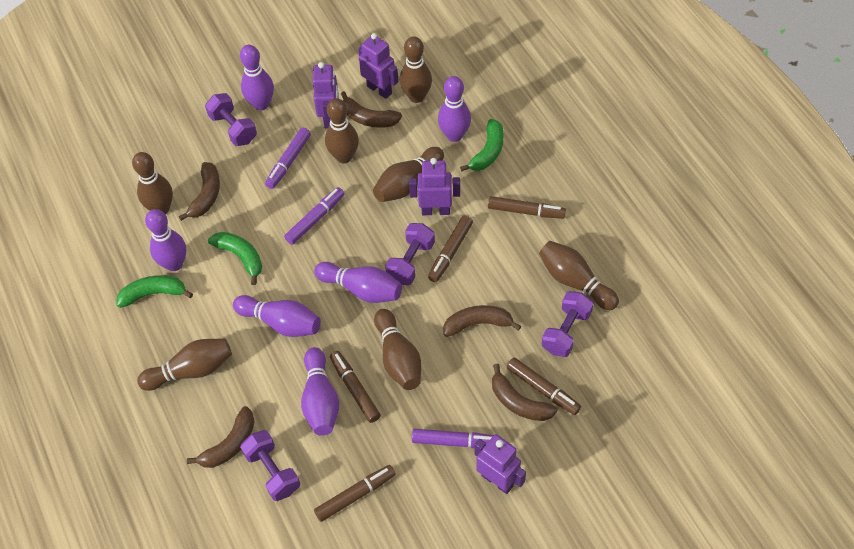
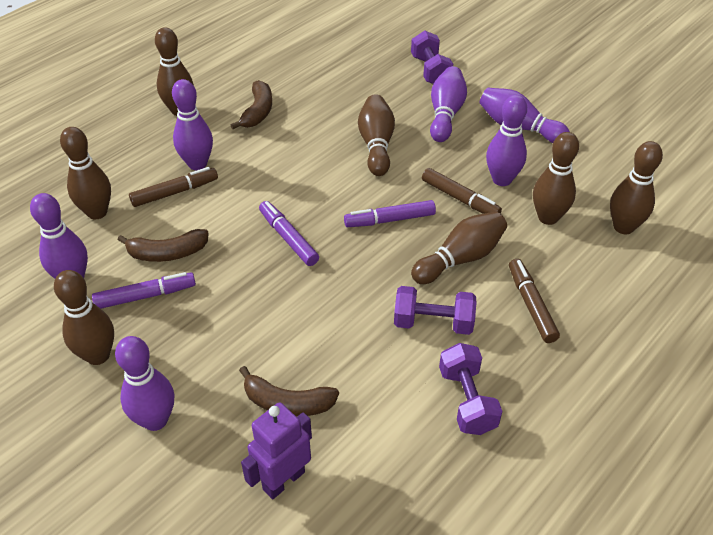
brown banana: 5 -> 3
brown marker: 5 -> 3
green banana: 3 -> 0
purple dumbbell: 4 -> 3
purple robot: 4 -> 1

